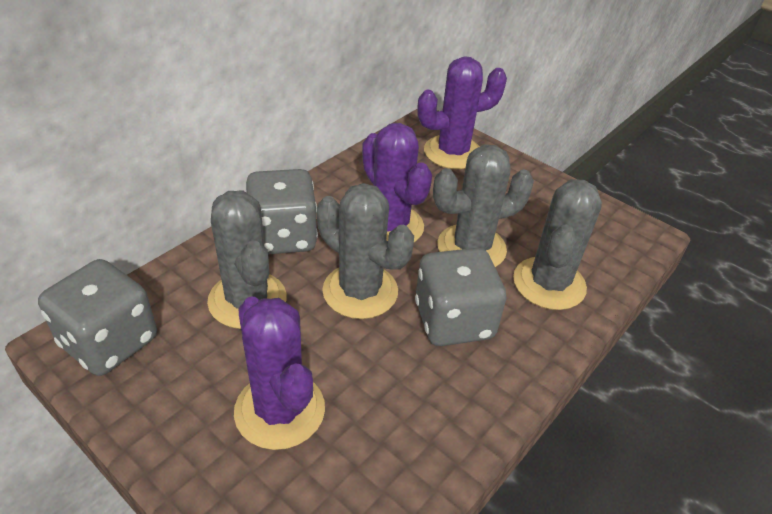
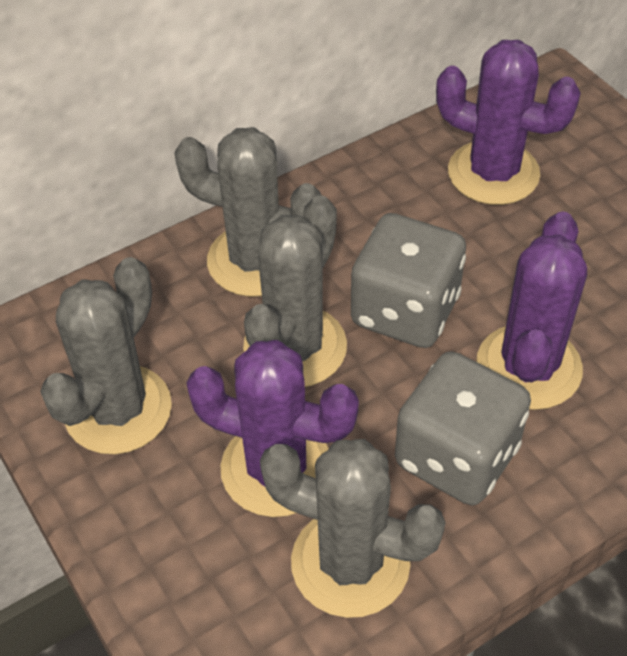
grey dice: 3 -> 2

